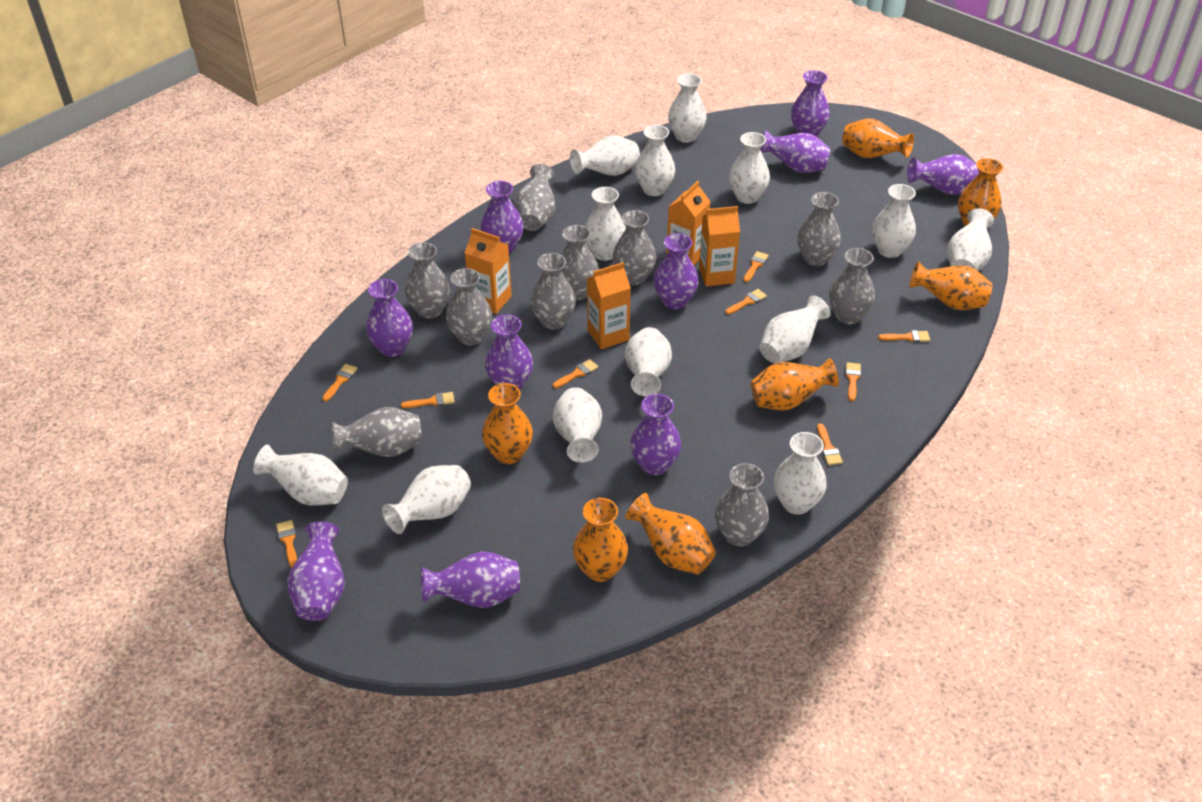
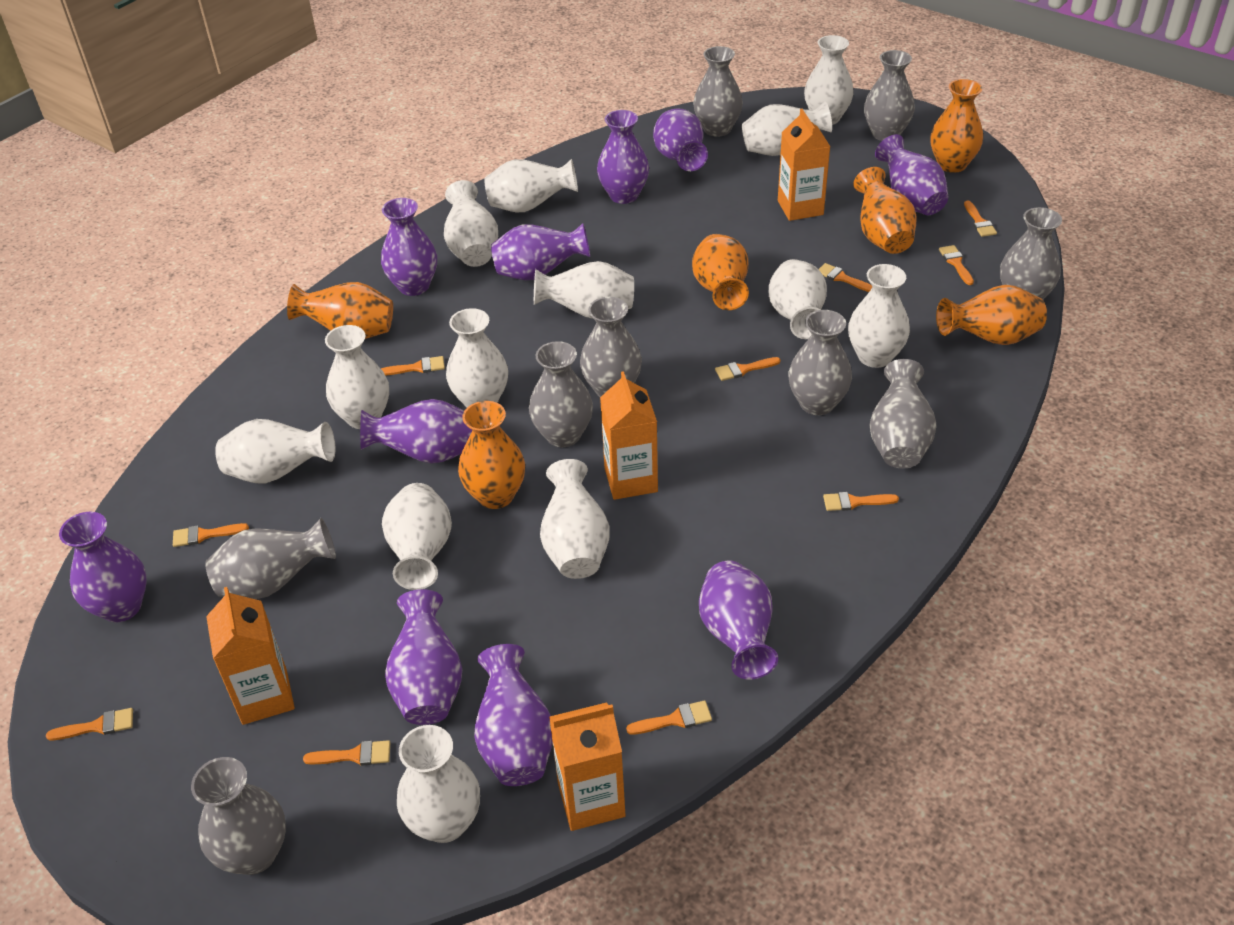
grey vase: 10 -> 9
orange brush: 9 -> 10
orange vase: 7 -> 6

